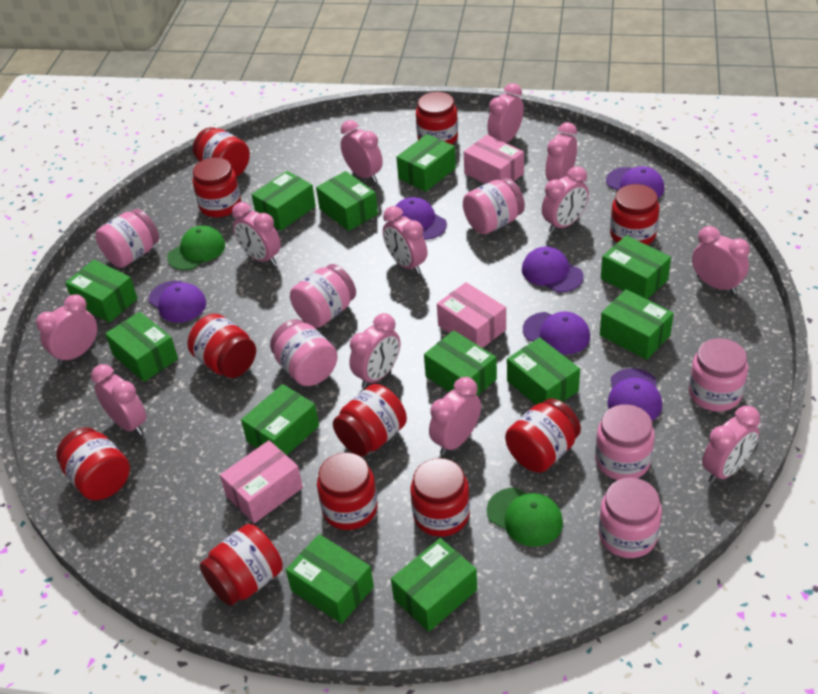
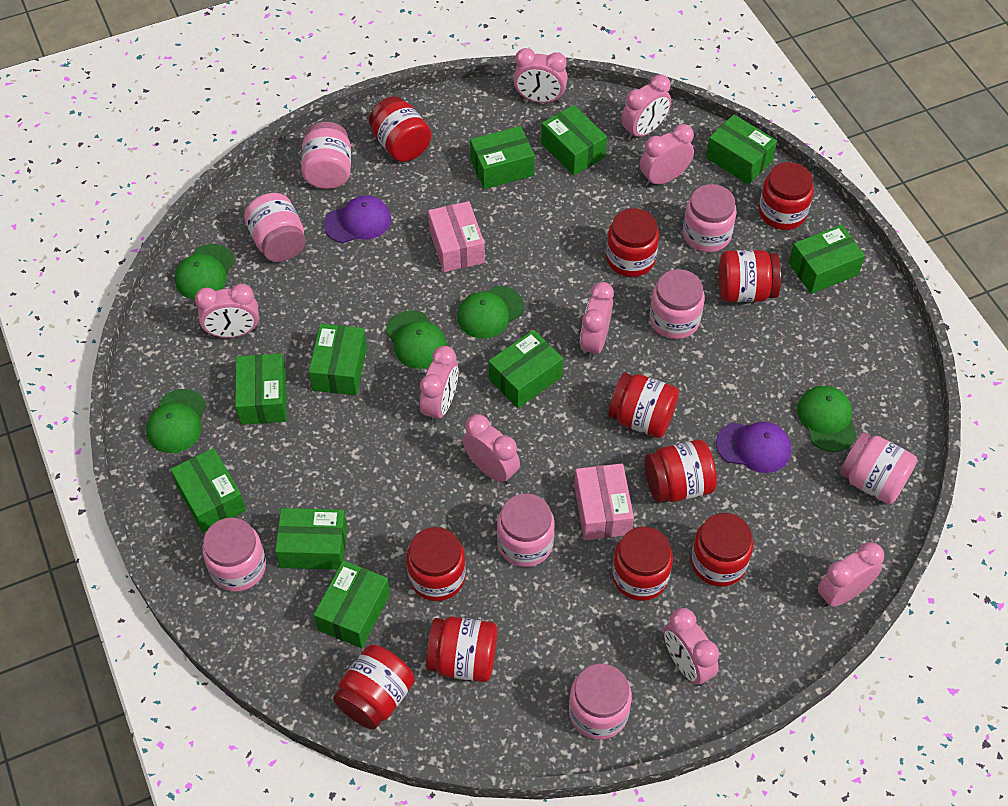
green box: 12 -> 10
green cap: 2 -> 5
pink box: 3 -> 2
pink clock: 12 -> 9
pink jar: 7 -> 8
purple cap: 6 -> 2

